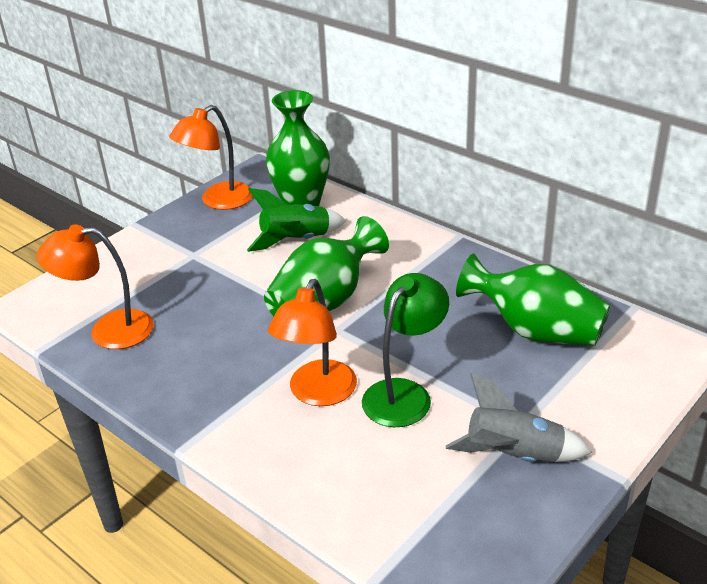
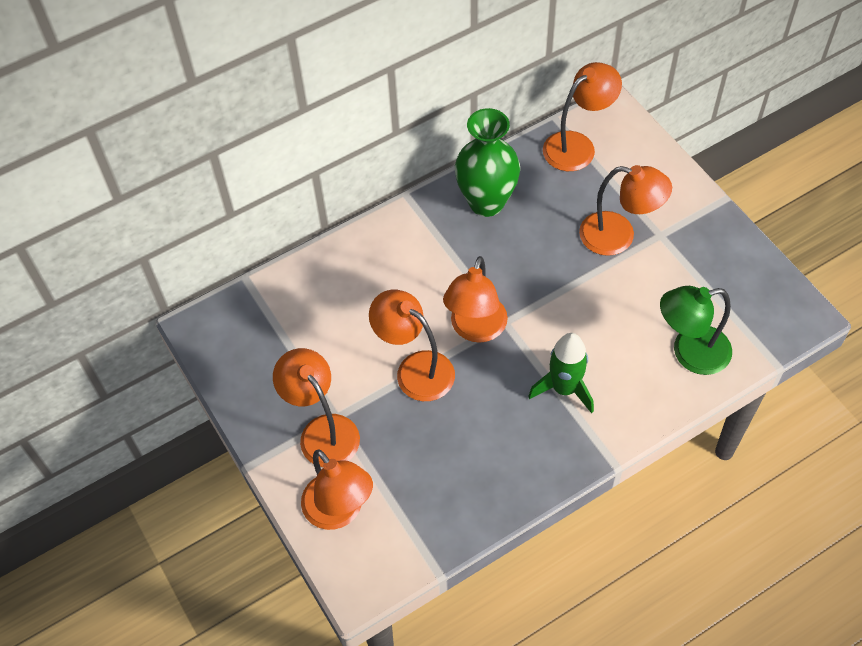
green vase: 3 -> 1
grey rocket: 1 -> 0
orange lamp: 3 -> 6

